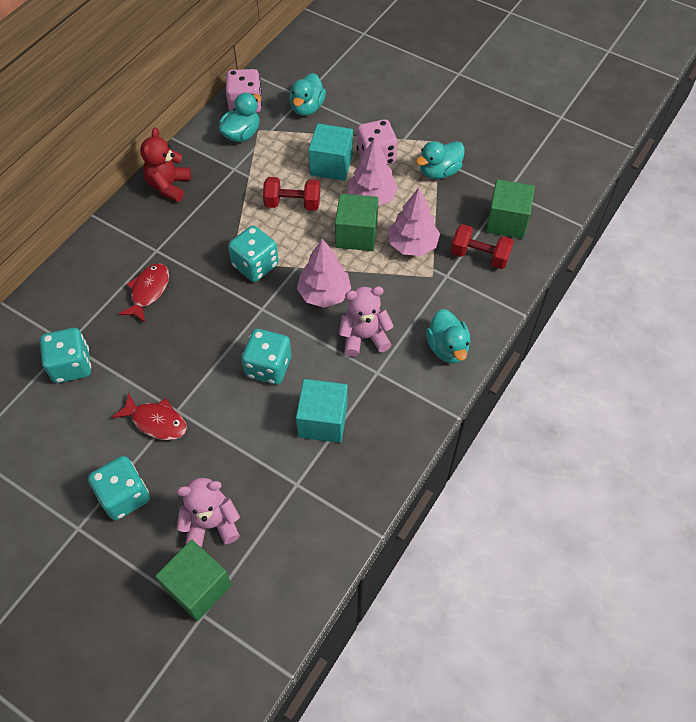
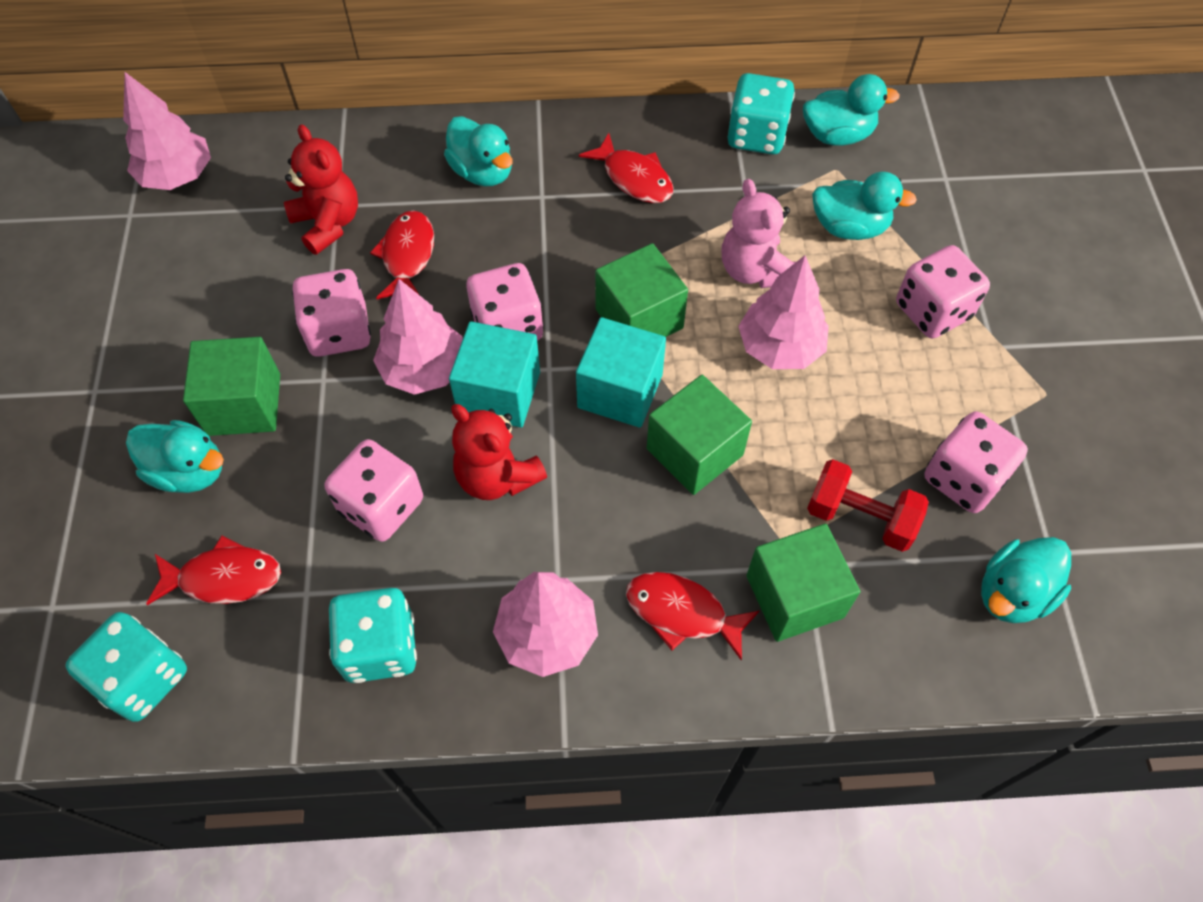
green cube: 3 -> 4
pink dice: 2 -> 5
pink teddy bear: 2 -> 1
pink tree: 3 -> 4
red dumbbell: 2 -> 1
red fish: 2 -> 4
red teddy bear: 1 -> 2
turquoise dice: 4 -> 3
turquoise duck: 4 -> 5

